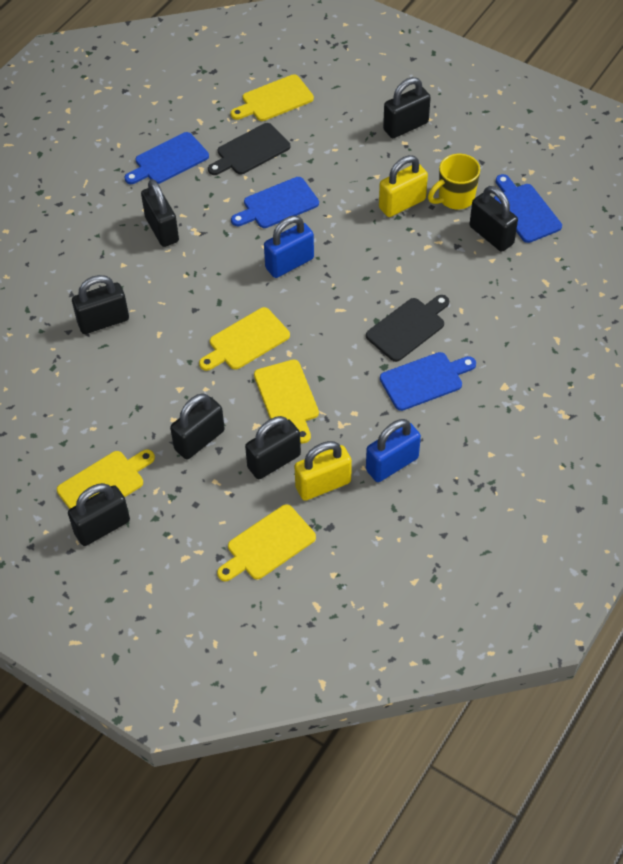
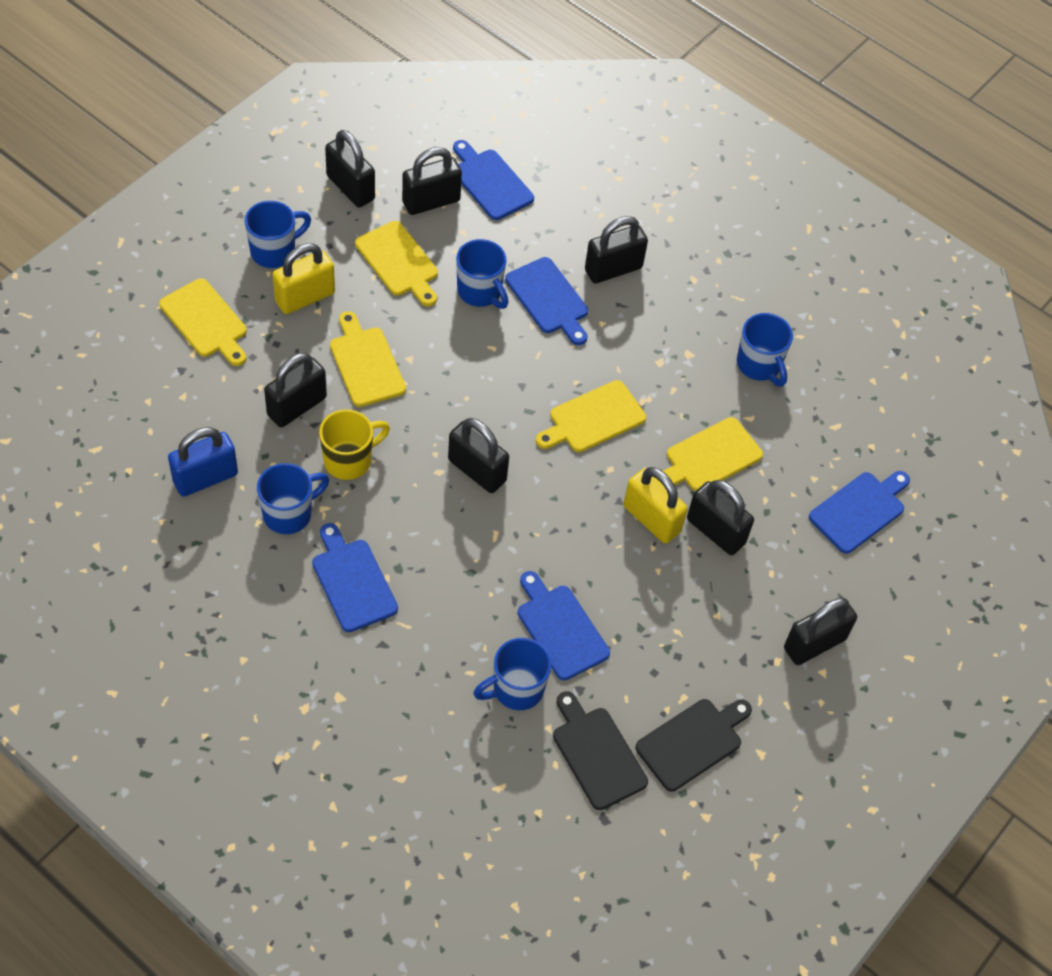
blue cutting board: 4 -> 5
blue mug: 0 -> 5
blue padlock: 2 -> 1

